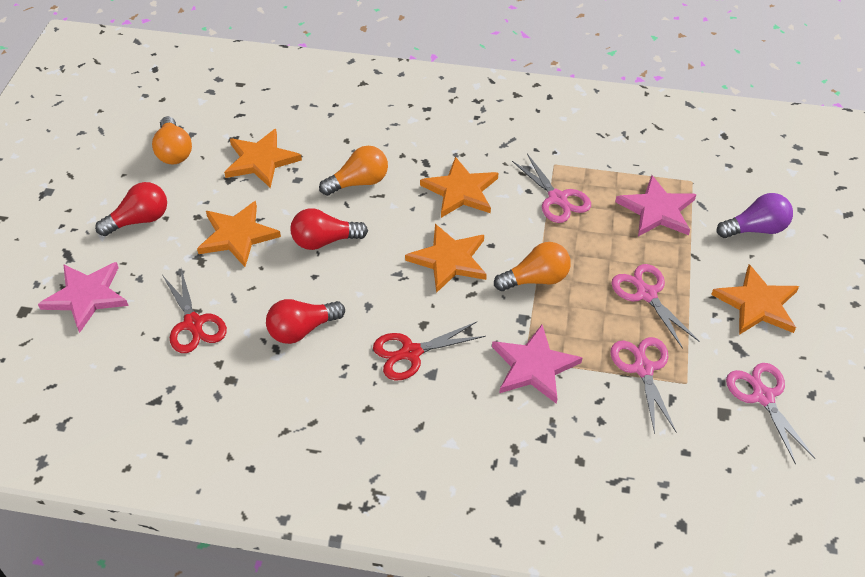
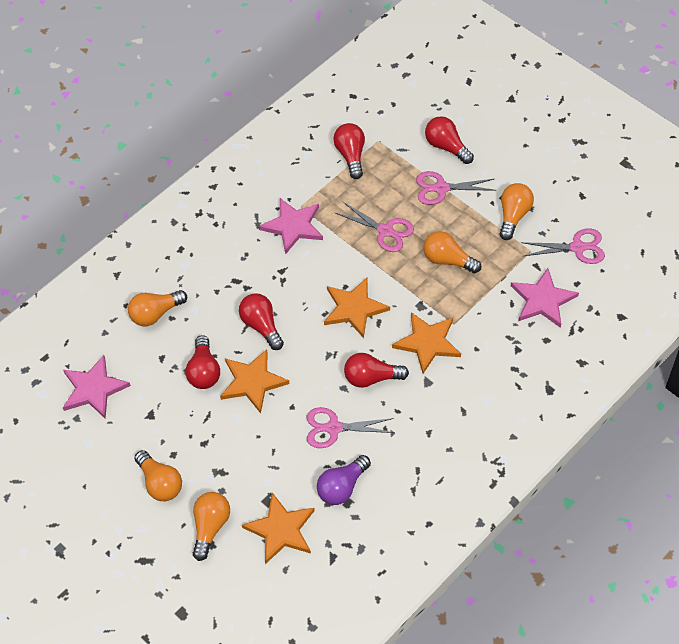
orange light bulb: 3 -> 5
orange star: 5 -> 4
red light bulb: 3 -> 5
red scissors: 2 -> 0

